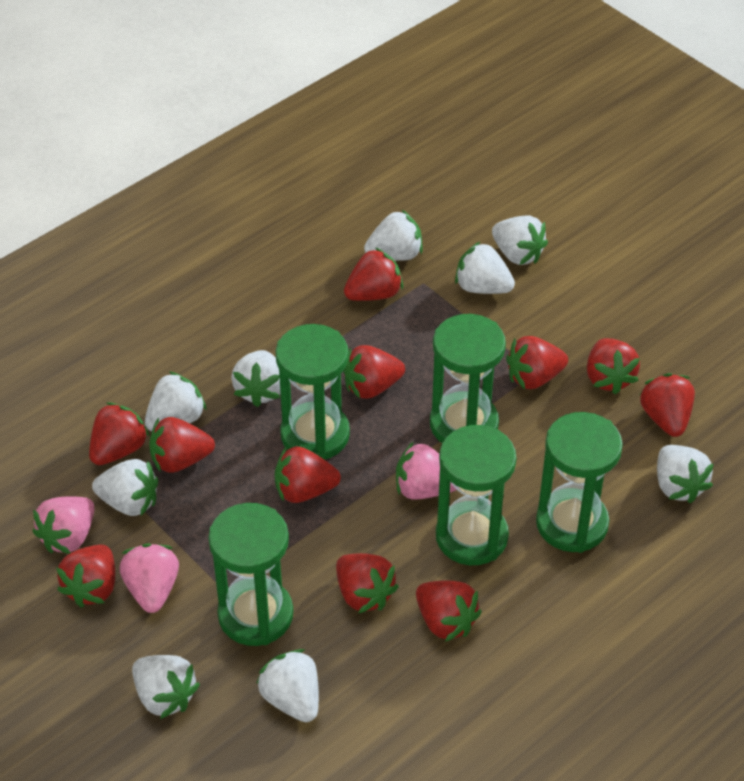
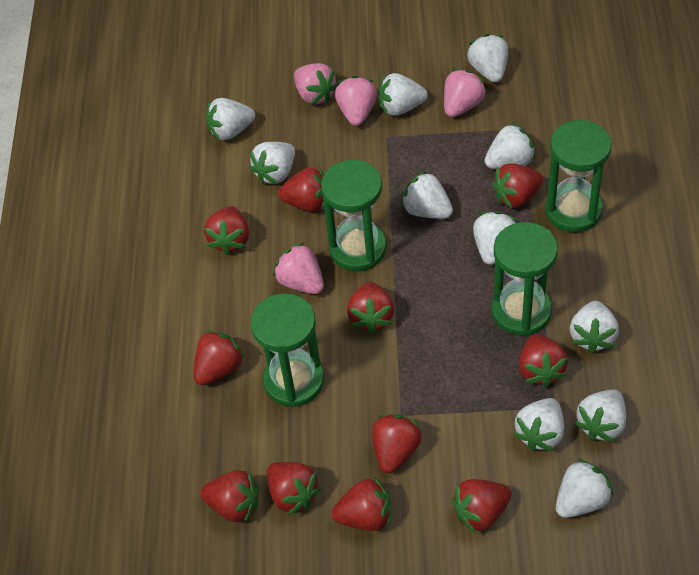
green hourglass: 5 -> 4
pink strawberry: 3 -> 4
white strawberry: 9 -> 11

